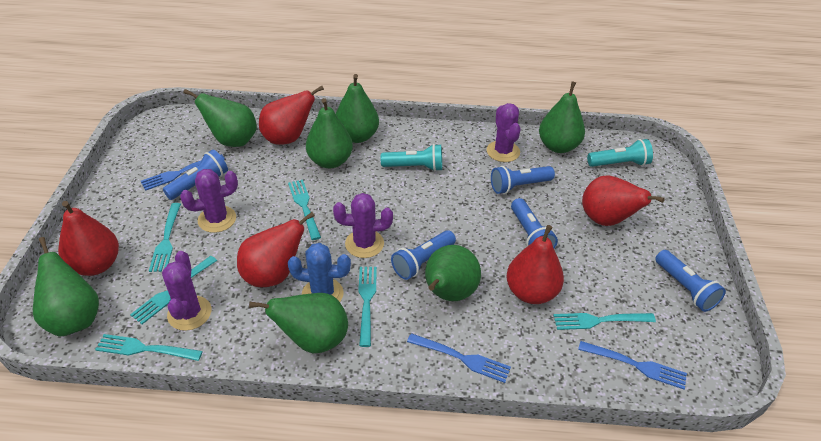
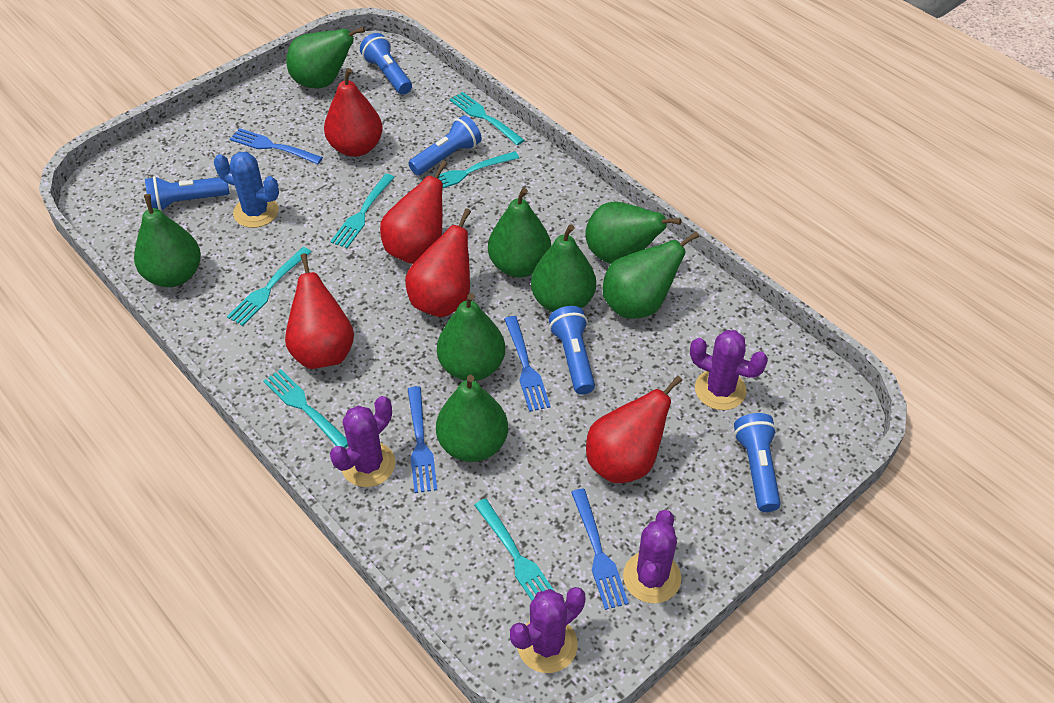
blue fork: 3 -> 4
green pear: 7 -> 8
turquoise flashlight: 2 -> 0

